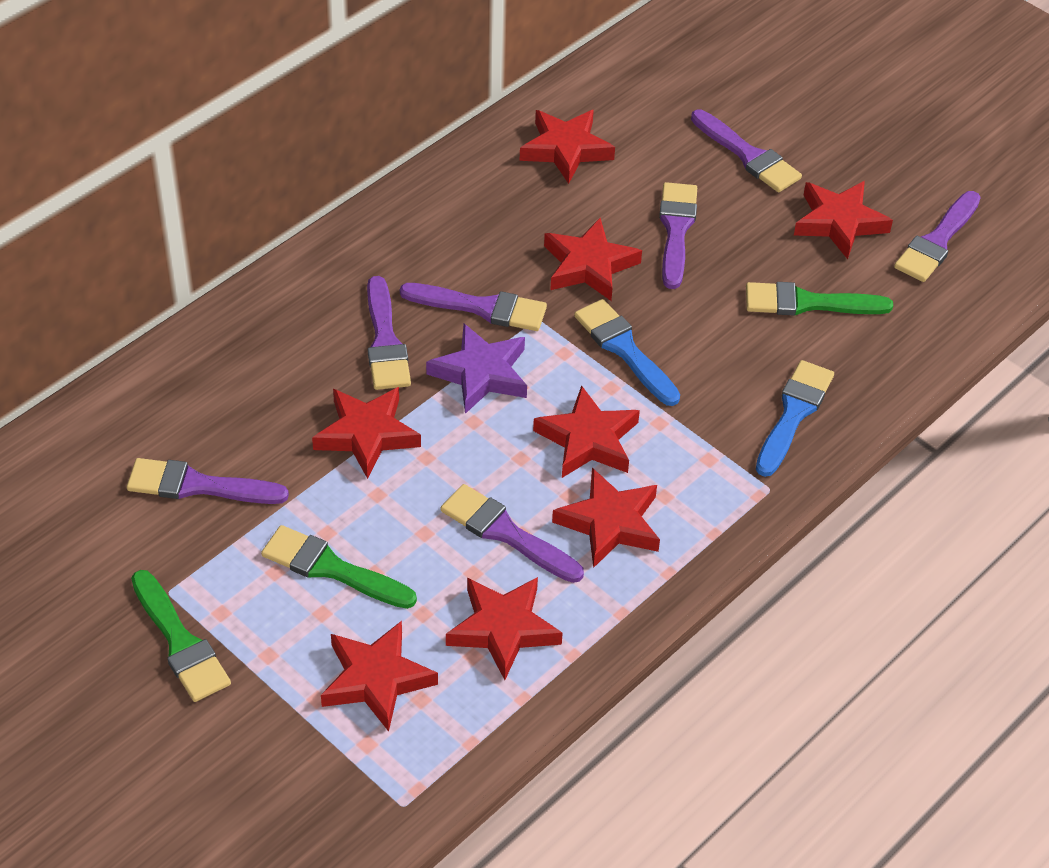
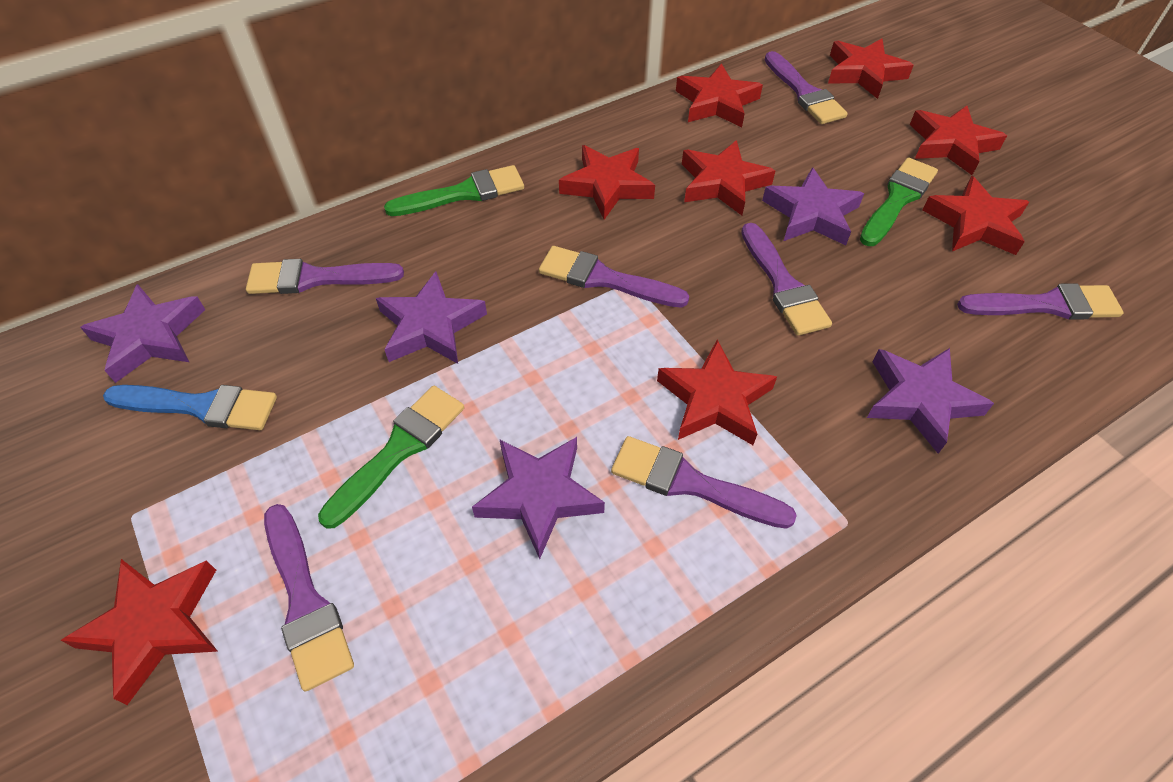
blue brush: 2 -> 1
purple star: 1 -> 5

